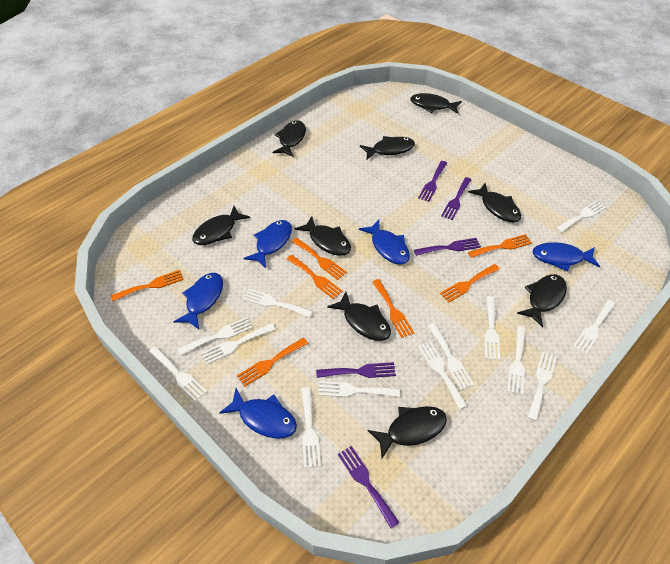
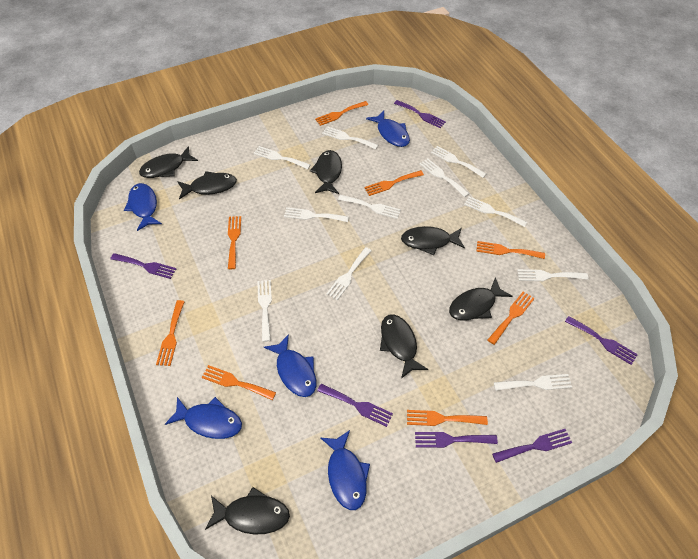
black fish: 9 -> 7
orange fork: 7 -> 8
purple fork: 5 -> 6
white fork: 13 -> 11

